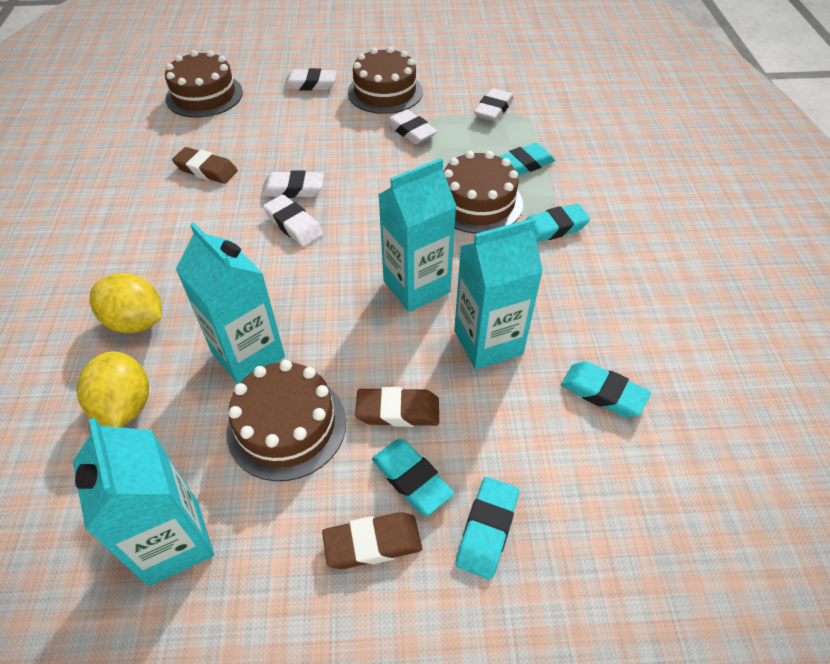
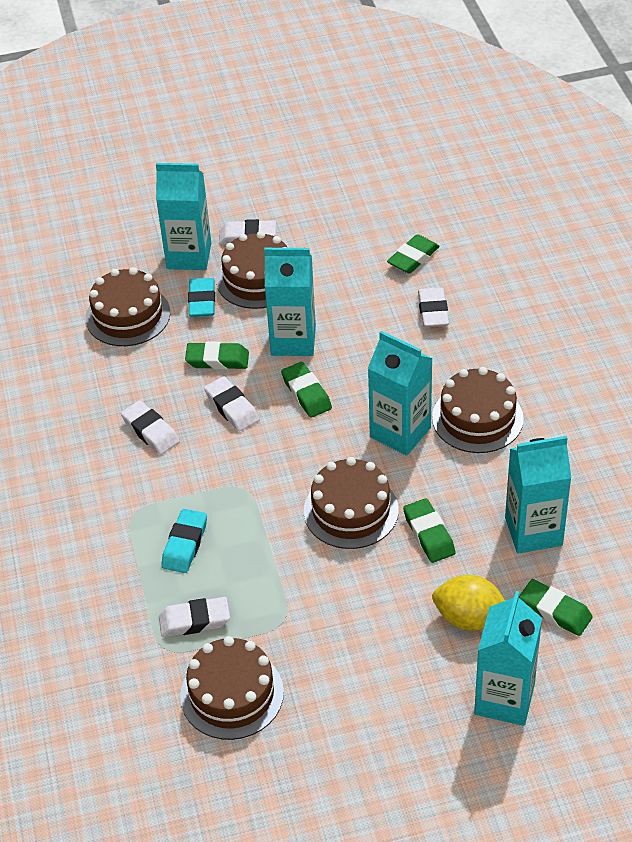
brown cake: 4 -> 5
brown eraser: 3 -> 0
green eraser: 0 -> 5
turquoise carton: 4 -> 5
turquoise eraser: 5 -> 2
yellow lemon: 2 -> 1

